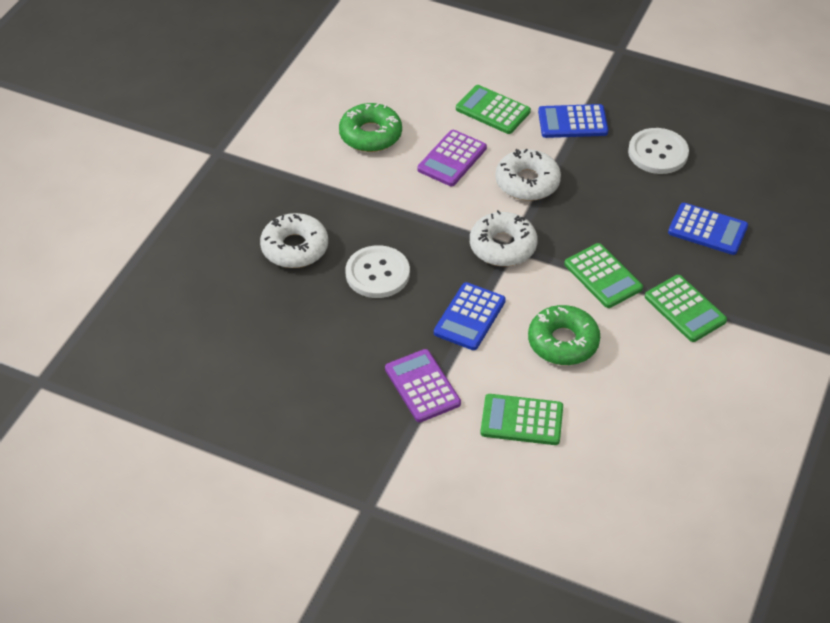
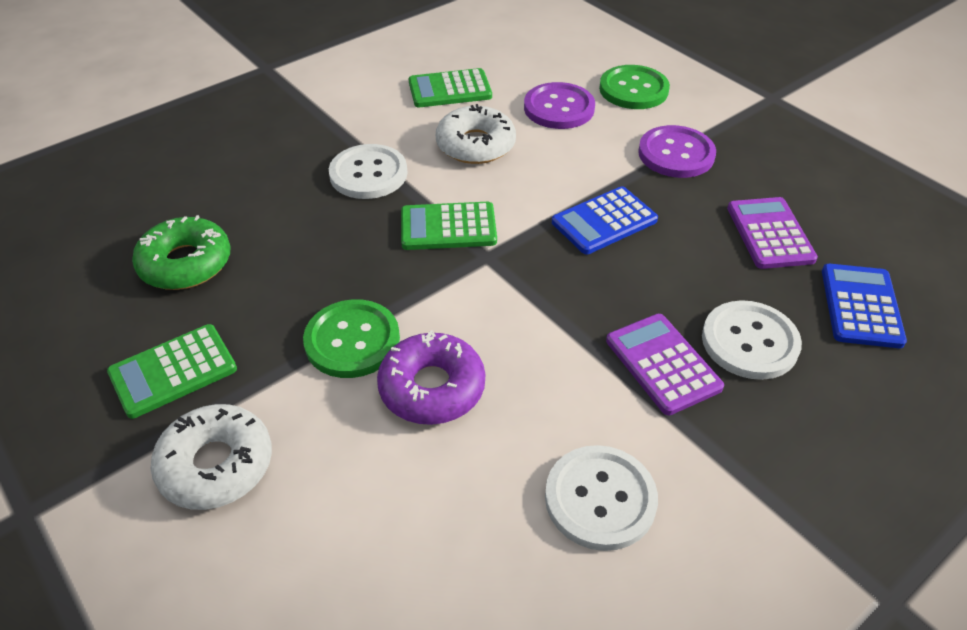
blue calculator: 3 -> 2
green button: 0 -> 2
green calculator: 4 -> 3
green donut: 2 -> 1
purple button: 0 -> 2
purple donut: 0 -> 1
white button: 2 -> 3
white donut: 3 -> 2

